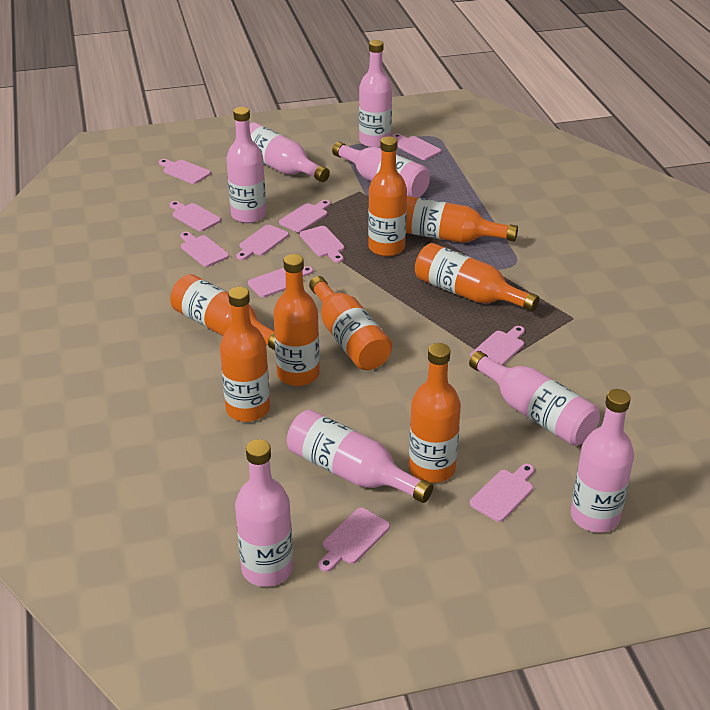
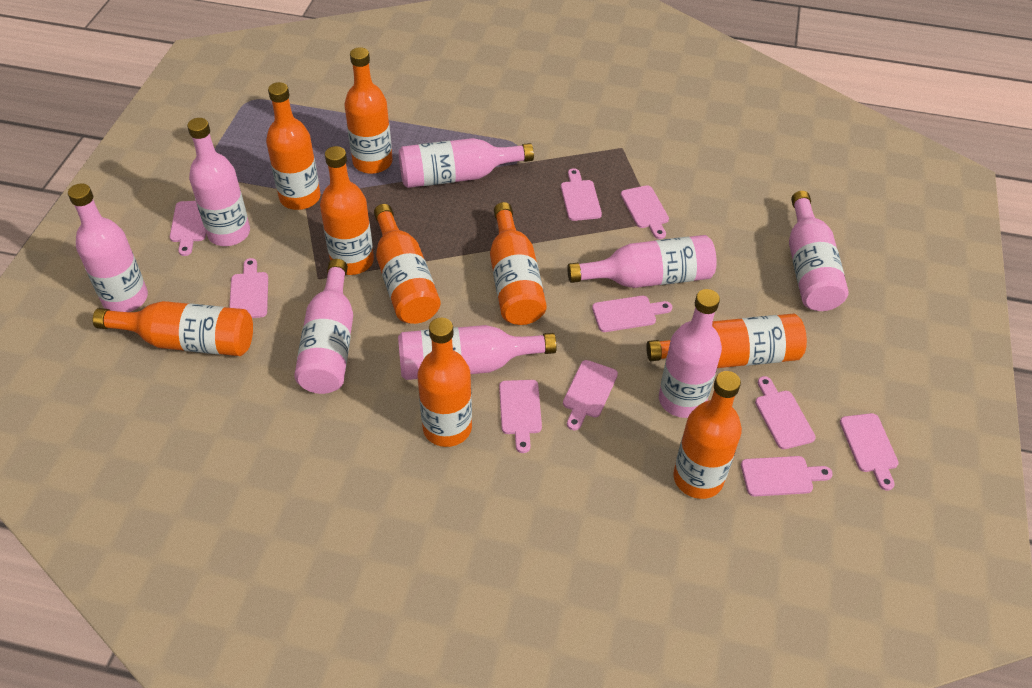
orange bottle: 8 -> 9
pink cutting board: 11 -> 10

